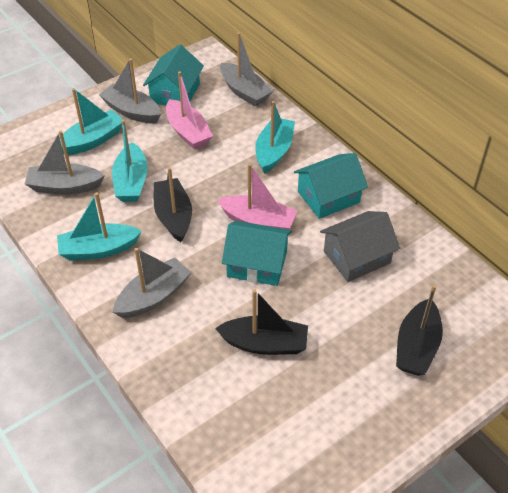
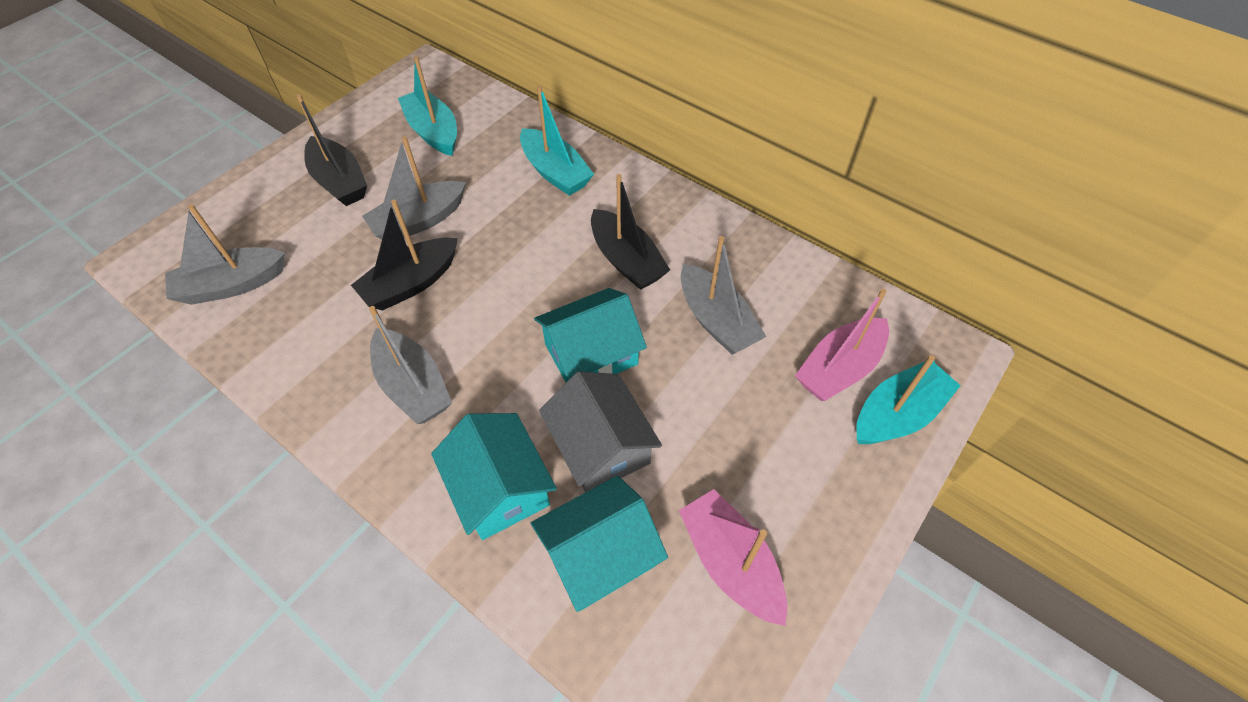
turquoise boat: 4 -> 3

